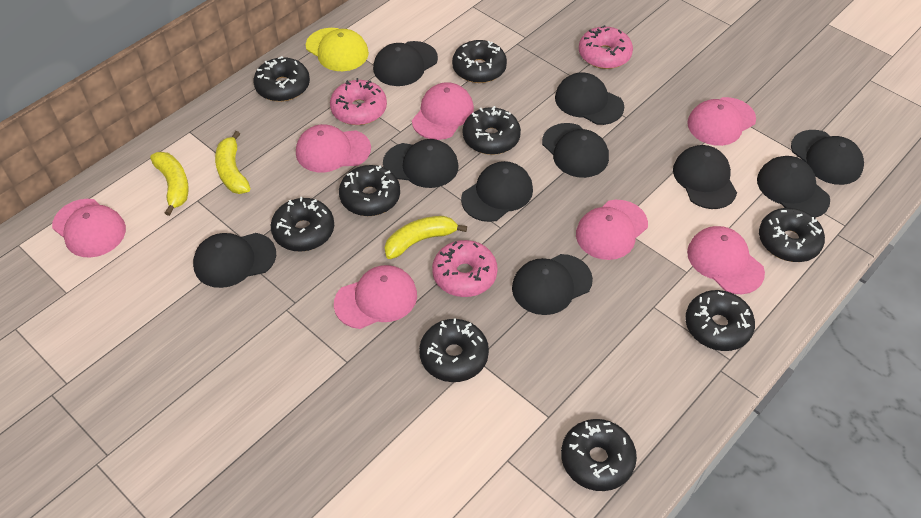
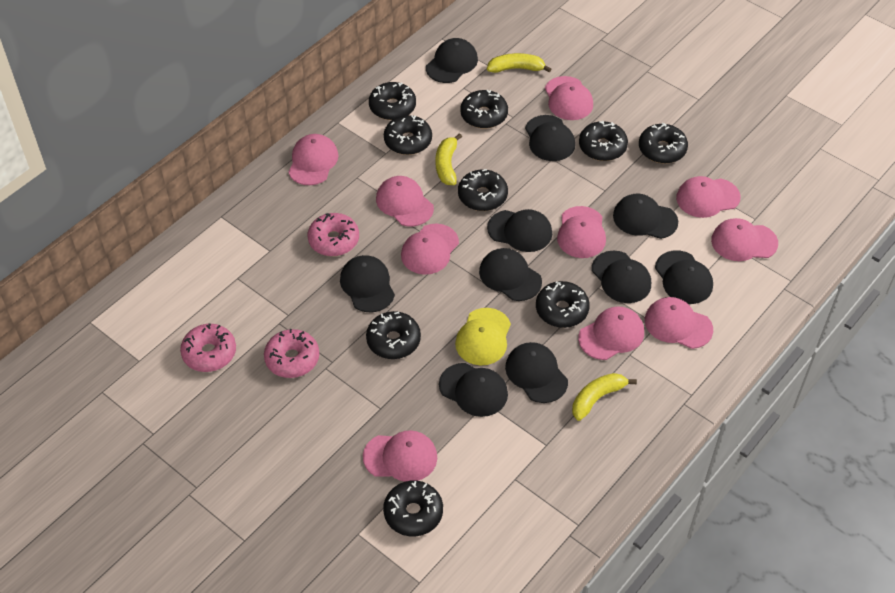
pink cap: 7 -> 10

